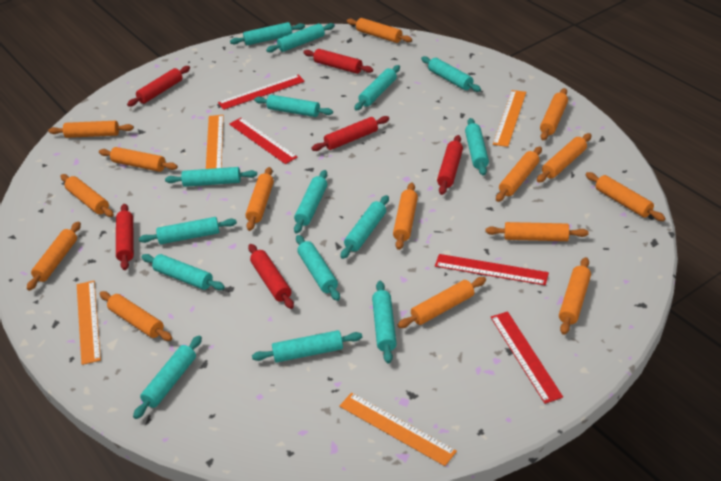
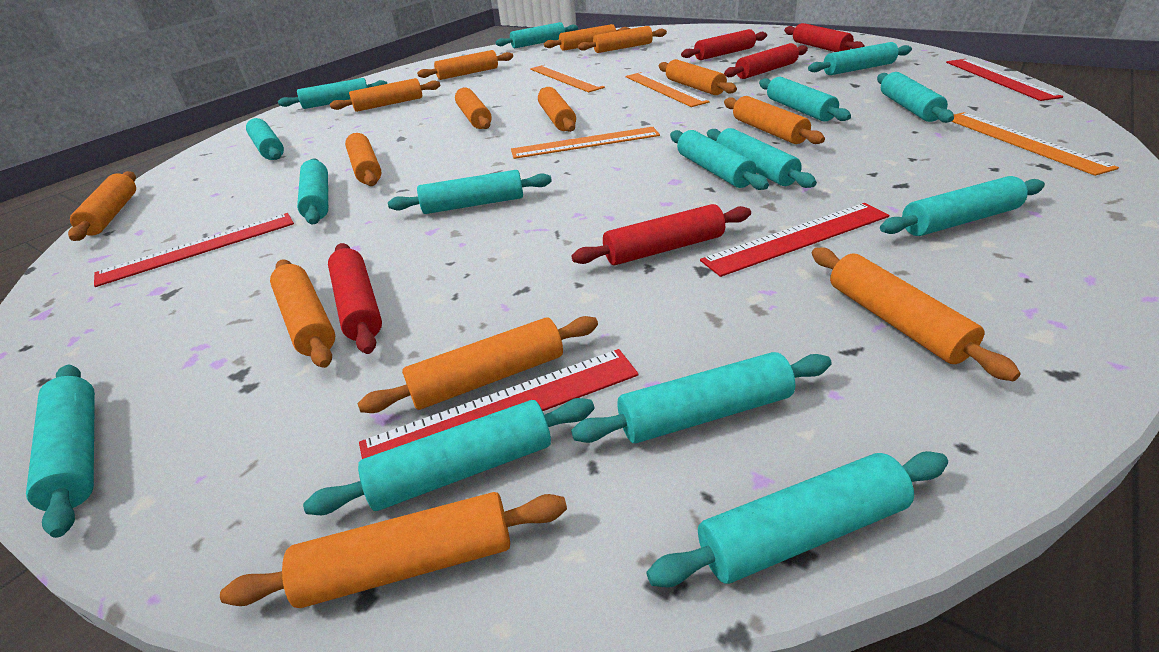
orange rolling pin: 15 -> 14
red rolling pin: 6 -> 5

